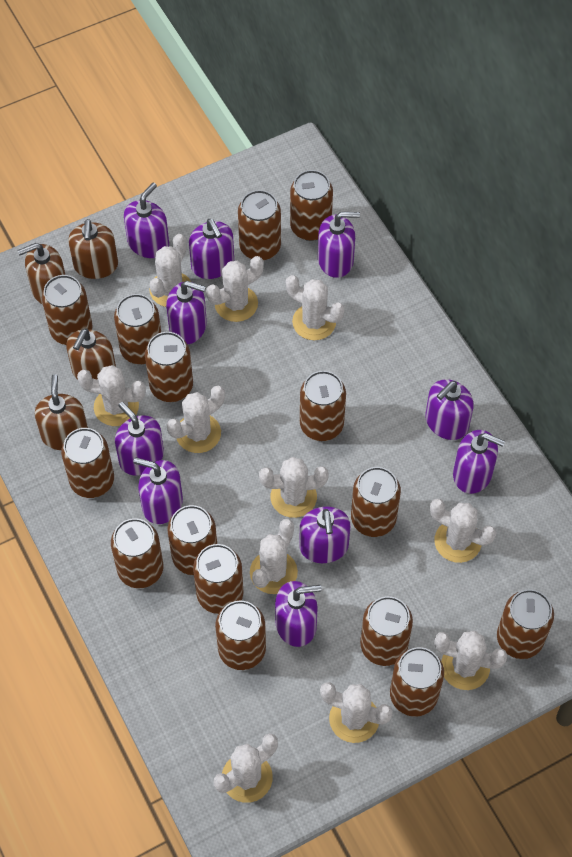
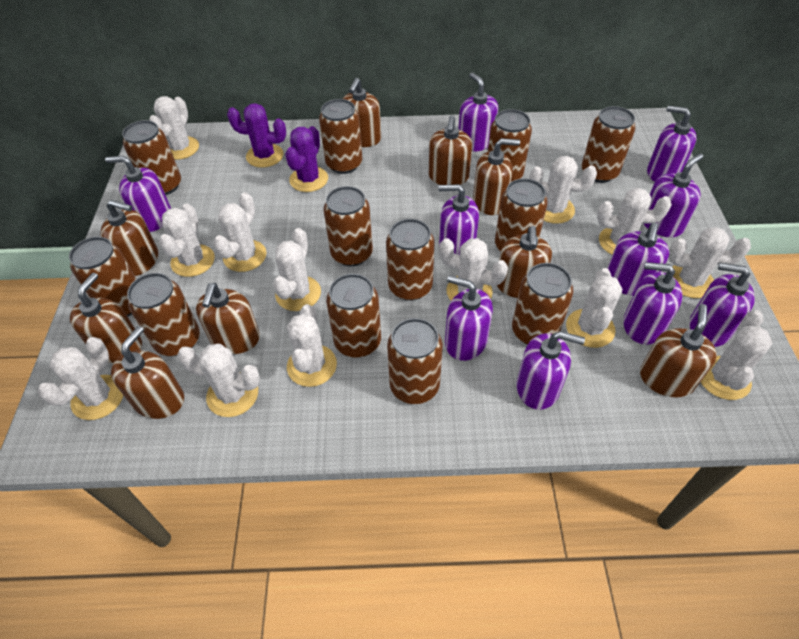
brown can: 15 -> 12
brown soap dispenser: 4 -> 9
purple cactus: 0 -> 2
white cactus: 11 -> 13

